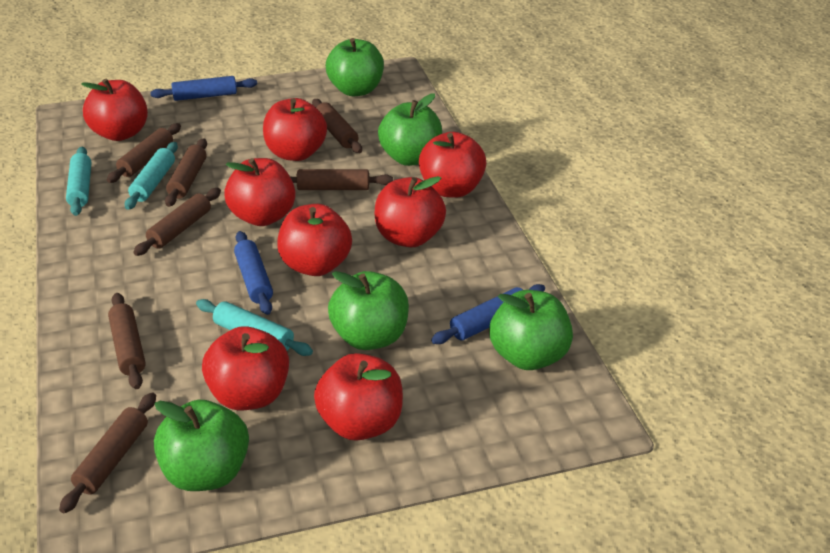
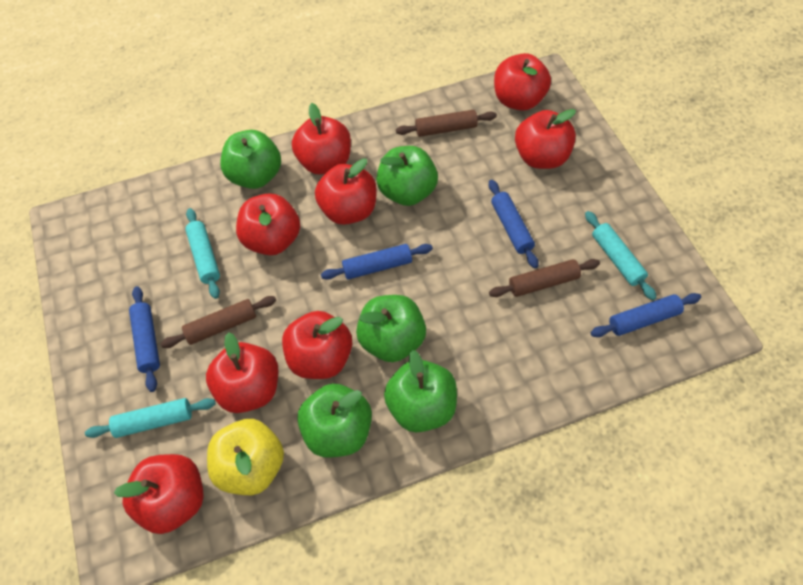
blue rolling pin: 3 -> 4
brown rolling pin: 7 -> 3
yellow apple: 0 -> 1

